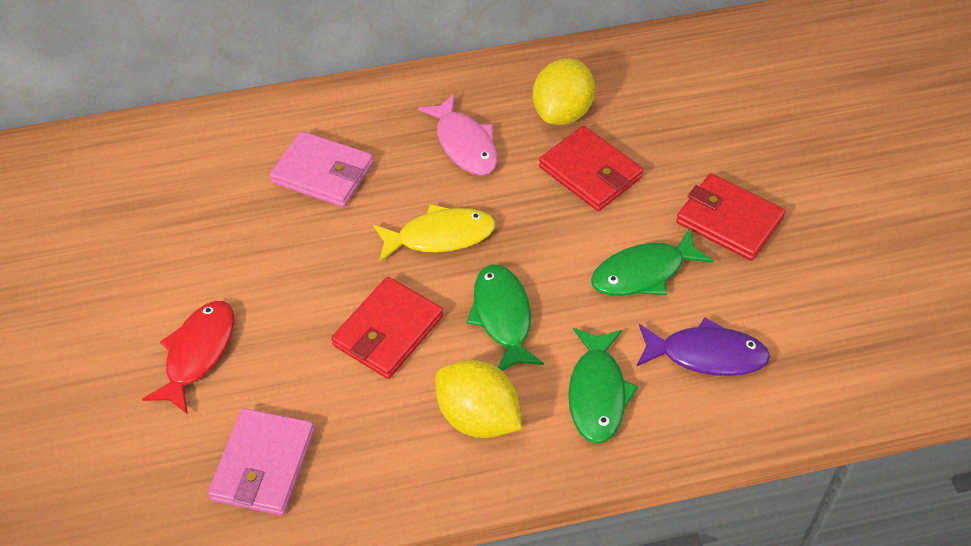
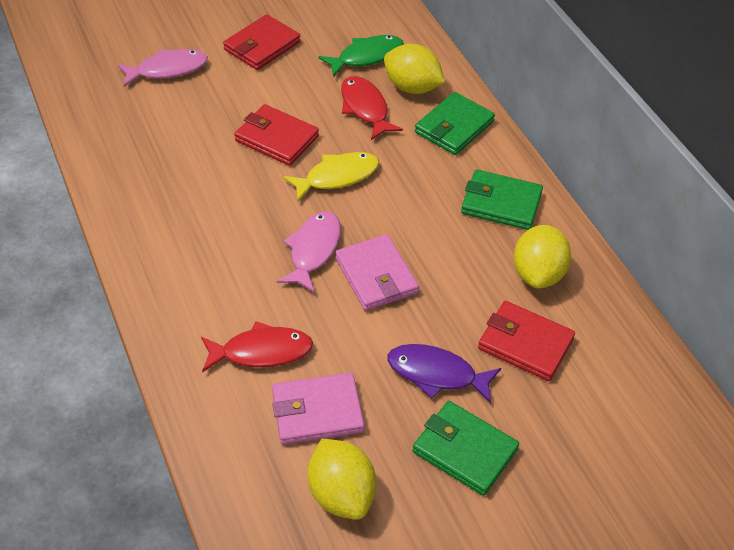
green fish: 3 -> 1
green wallet: 0 -> 3
pink fish: 1 -> 2
red fish: 1 -> 2
yellow lemon: 2 -> 3

